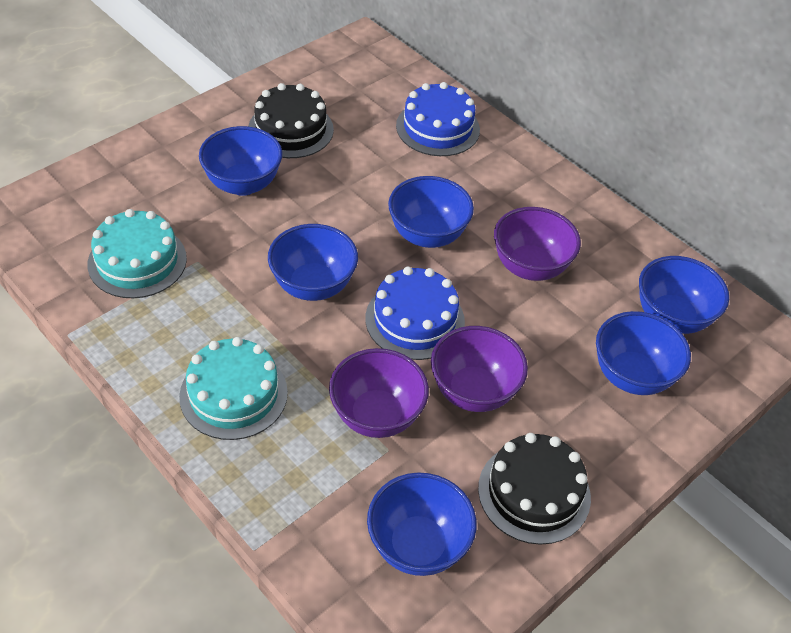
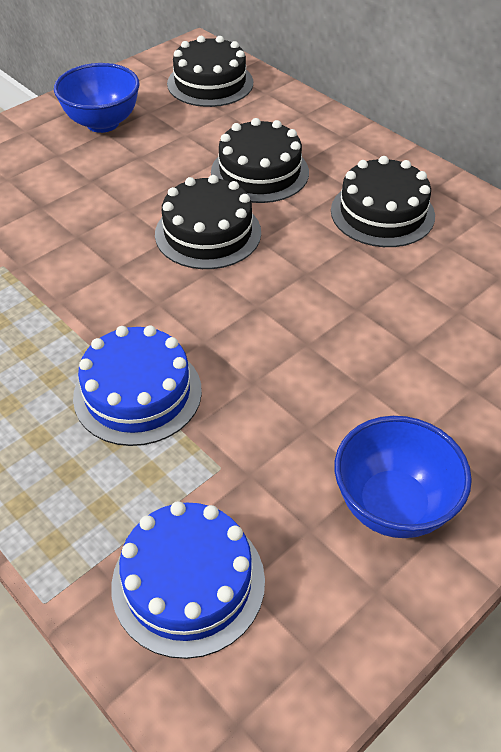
black cake: 2 -> 4
blue bowl: 6 -> 2
purple bowl: 3 -> 0
turquoise cake: 2 -> 0

